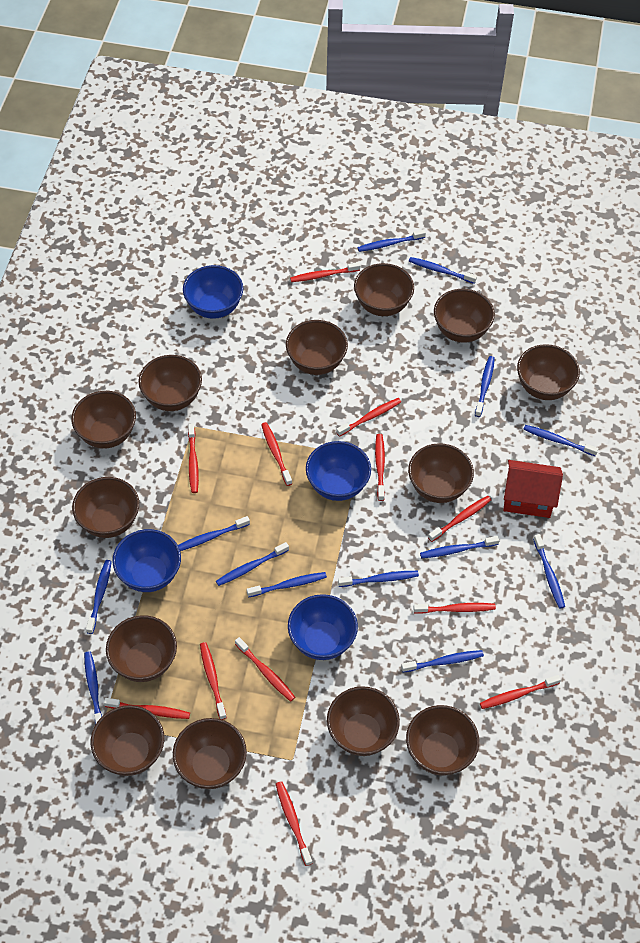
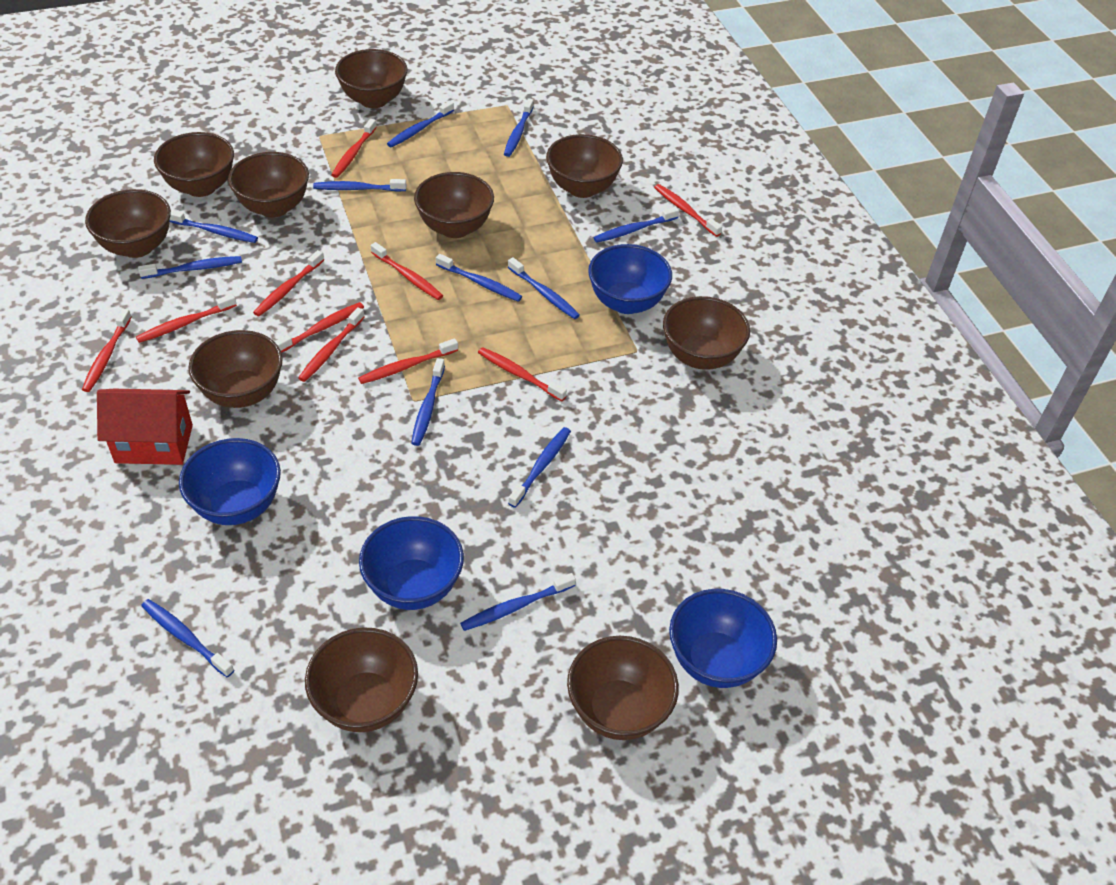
blue toothbrush: 13 -> 12
brown bowl: 13 -> 10
red toothbrush: 12 -> 10

